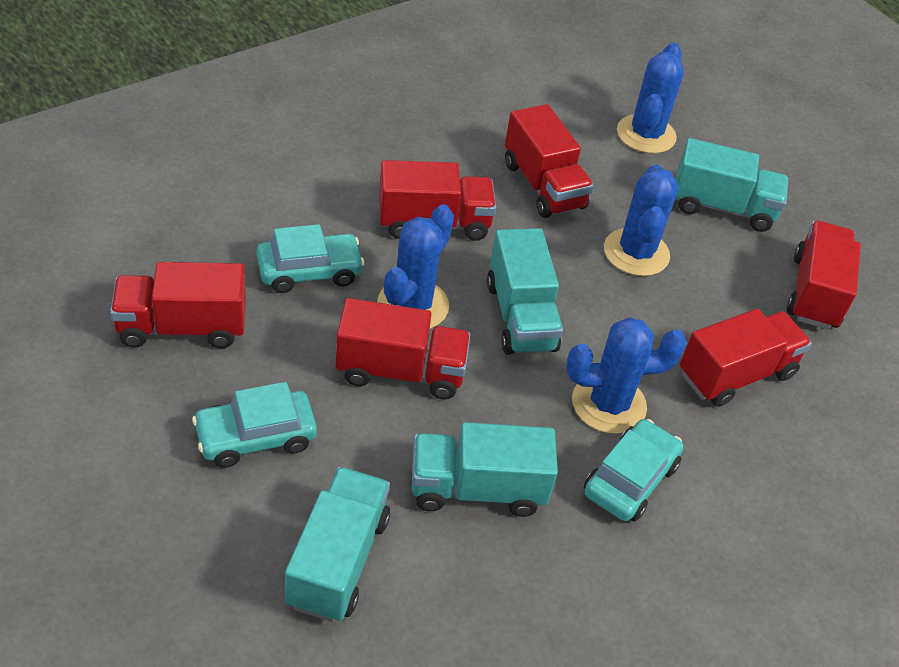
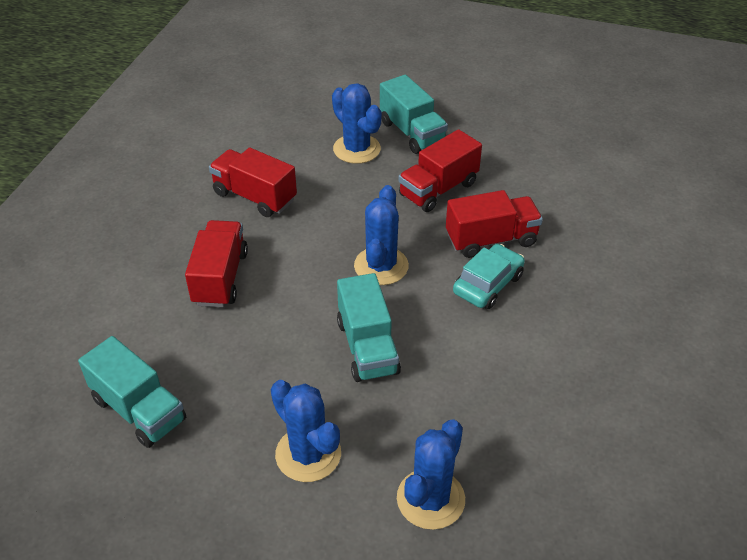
red truck: 6 -> 4
turquoise car: 3 -> 1
turquoise truck: 4 -> 3

